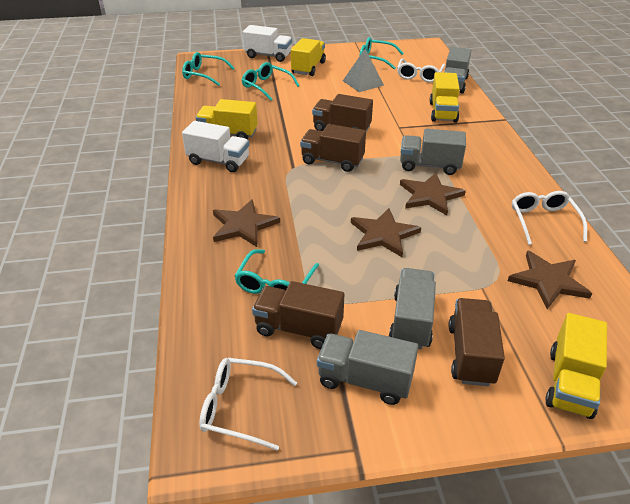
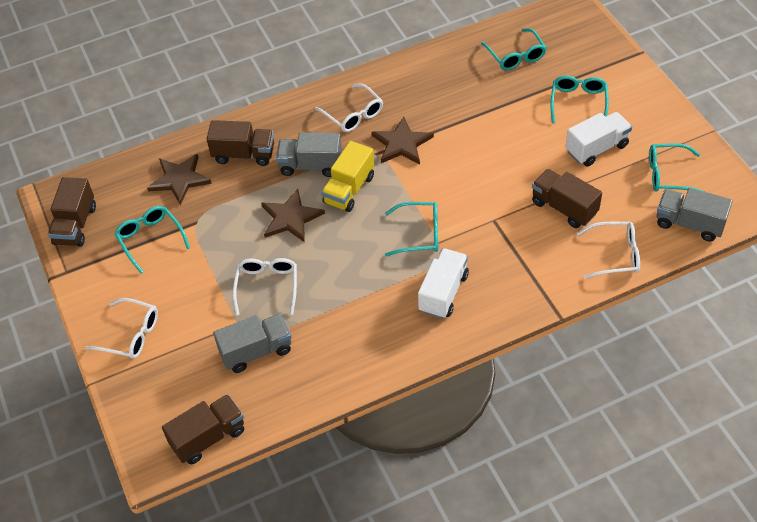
brown star: 4 -> 3
grey pyramid: 1 -> 0
grey truck: 4 -> 3
turquoise glasses: 4 -> 5
white glasses: 3 -> 4
yellow truck: 4 -> 1

